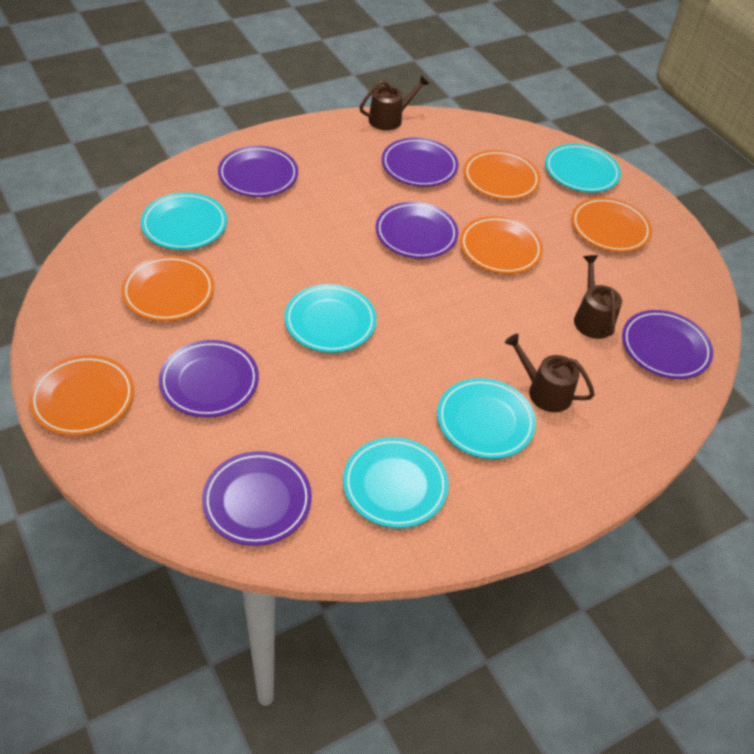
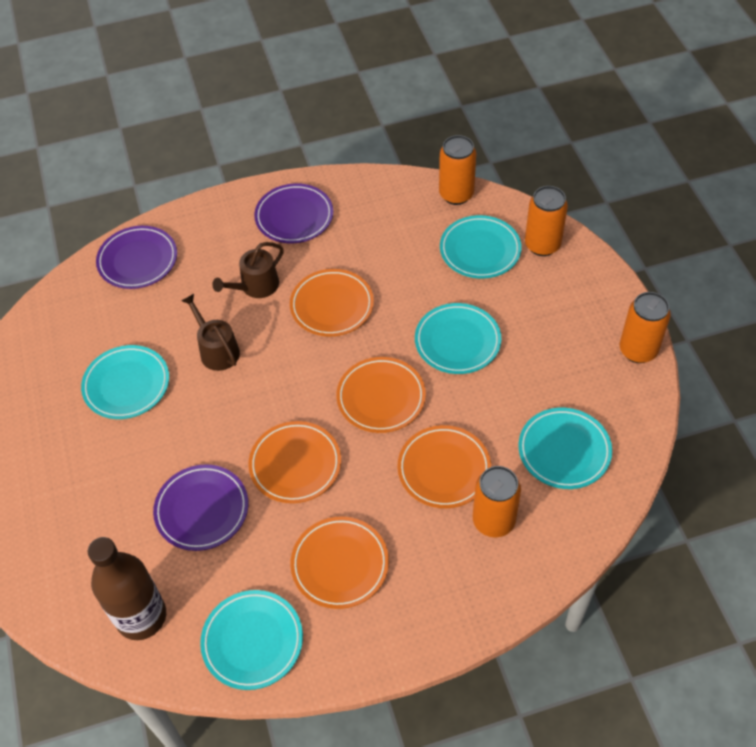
brown bottle: 0 -> 1
brown watering can: 3 -> 2
orange can: 0 -> 4
purple plate: 6 -> 3

